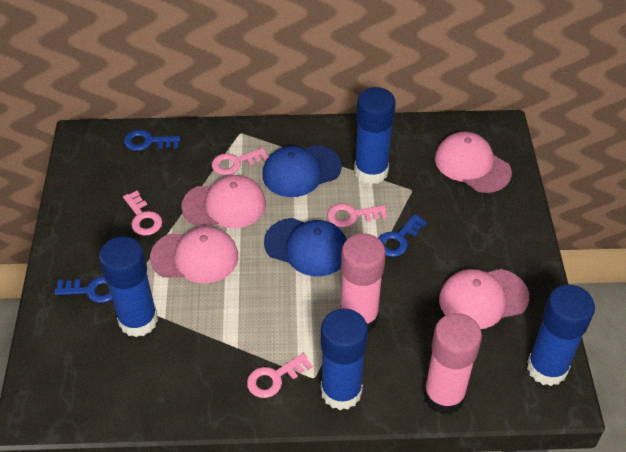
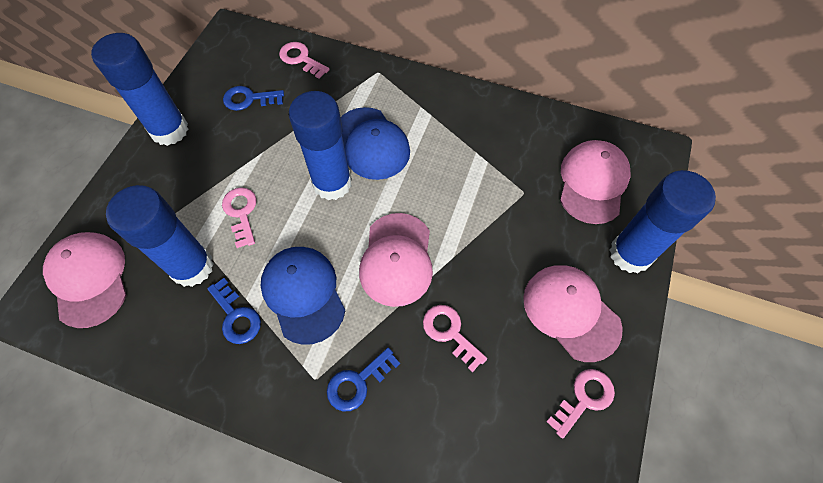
pink glue stick: 2 -> 0

